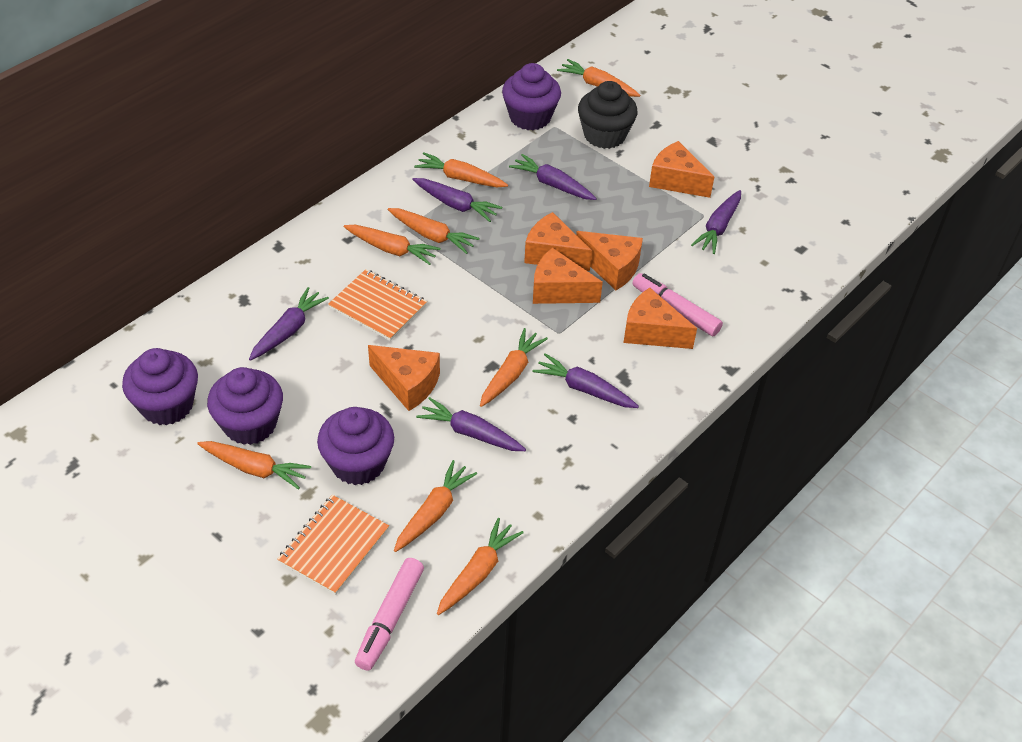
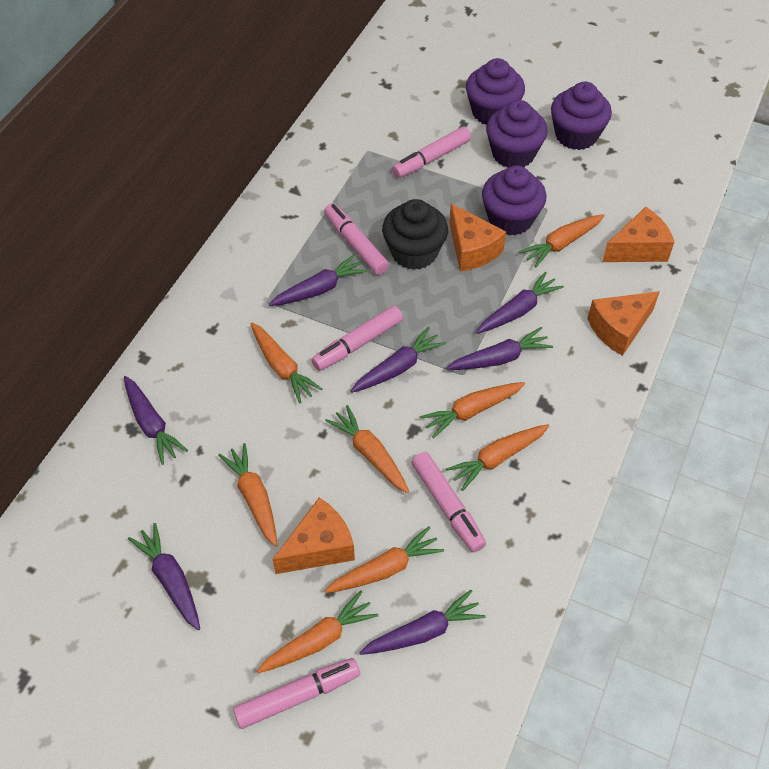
orange cheese: 6 -> 4
orange notebook: 2 -> 0
pink marker: 2 -> 5
purple carrot: 6 -> 7

